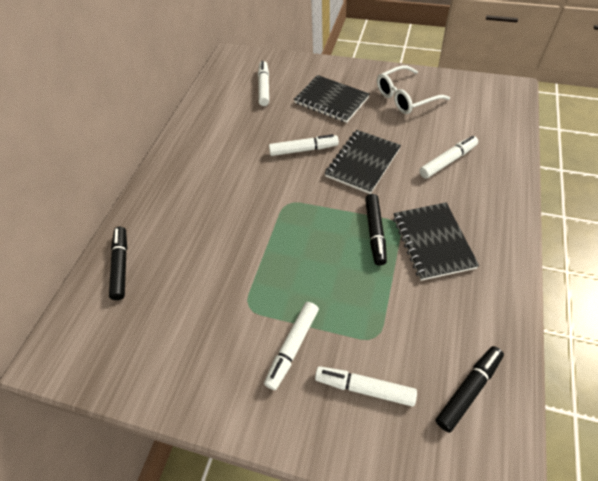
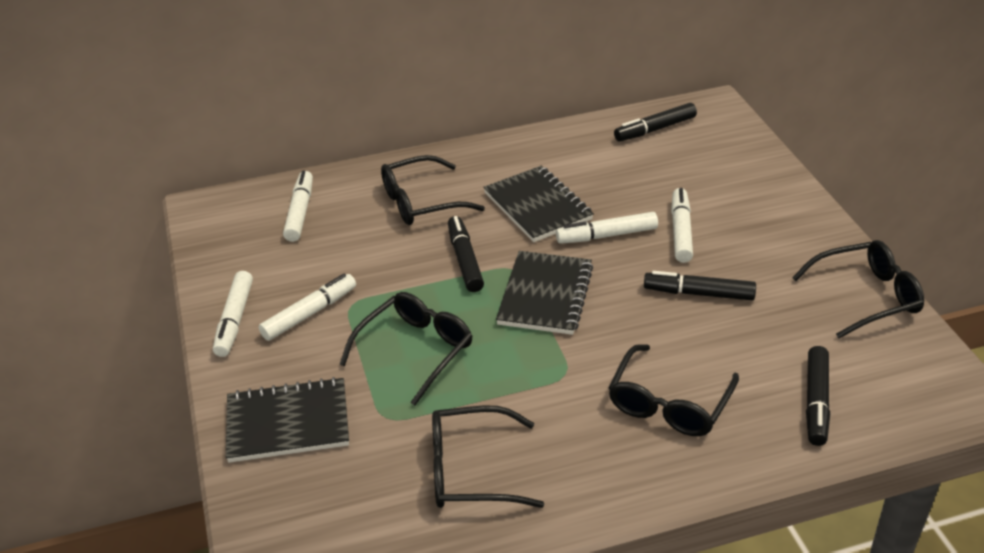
black glasses: 0 -> 5
black marker: 3 -> 4
white glasses: 1 -> 0

